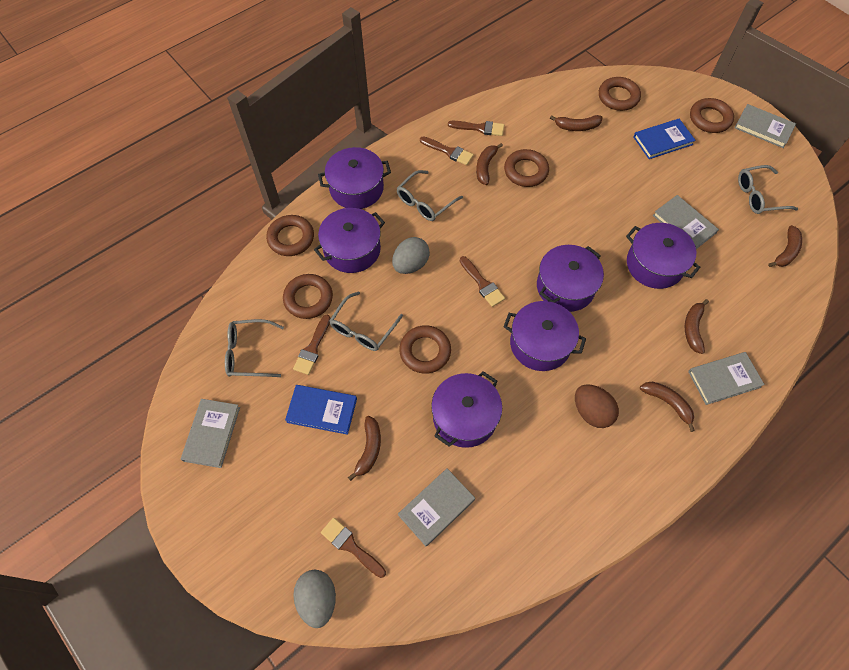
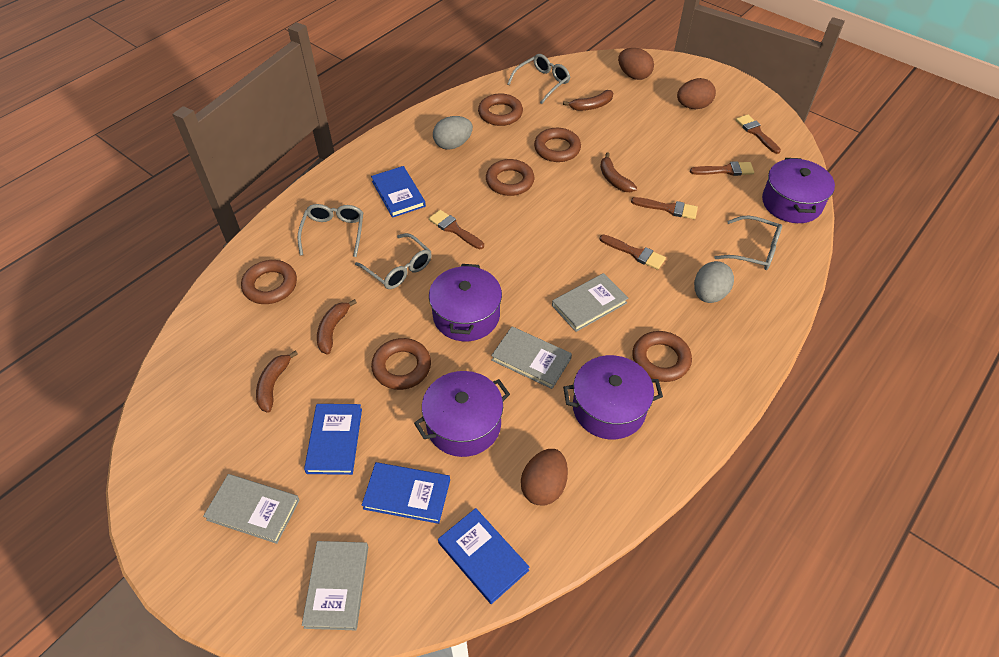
blue book: 2 -> 4
brown banana: 6 -> 4
brown egg: 1 -> 3
grey book: 5 -> 4
purple pot: 6 -> 4

